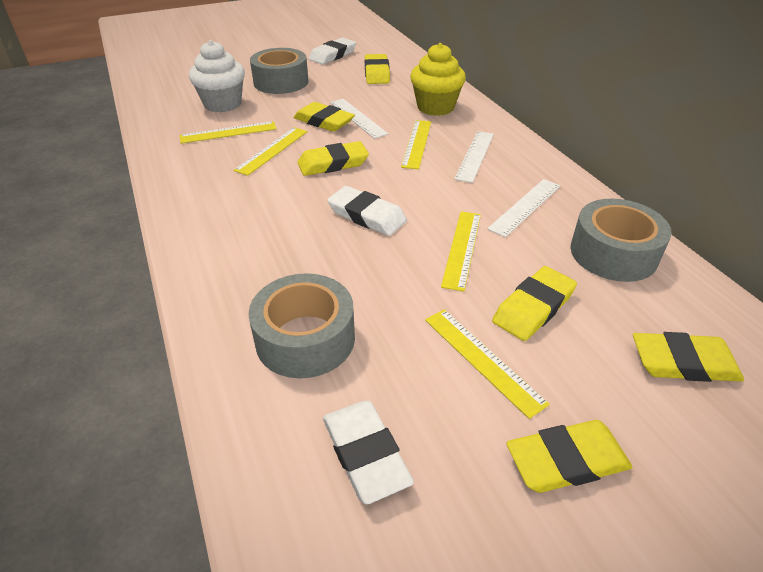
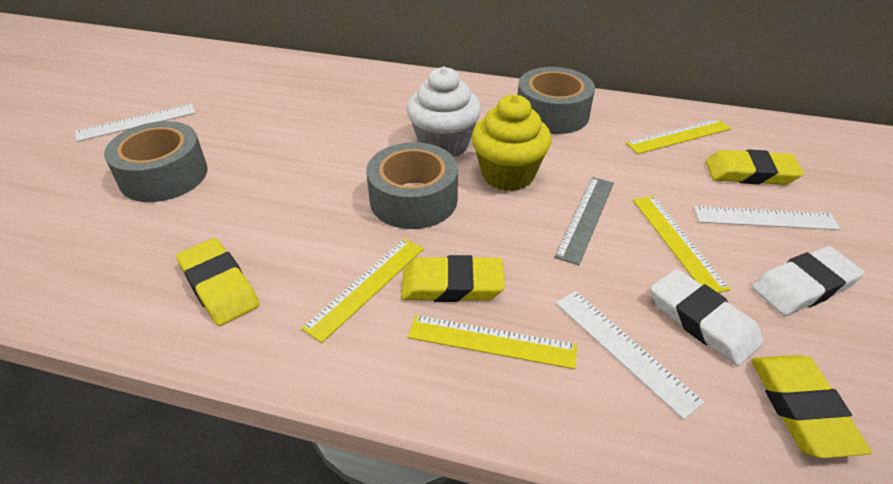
grey ruler: 0 -> 1
white eraser: 3 -> 2
yellow eraser: 6 -> 4
yellow ruler: 5 -> 4

